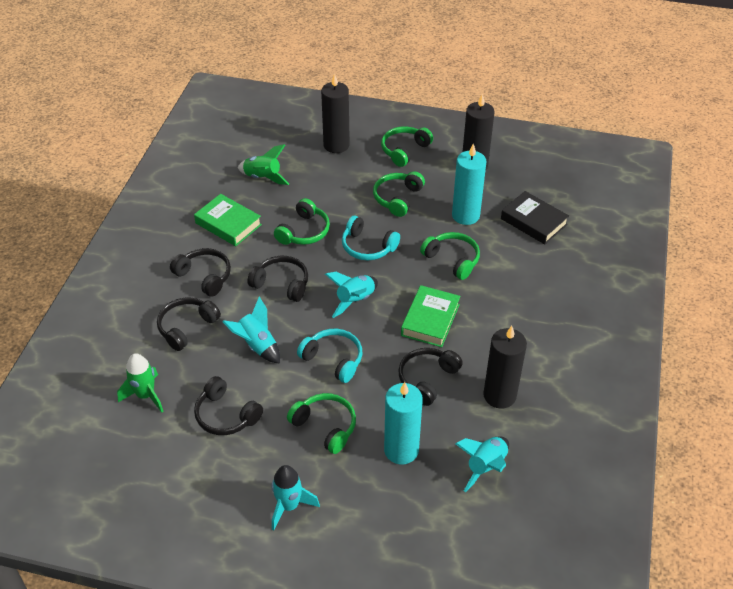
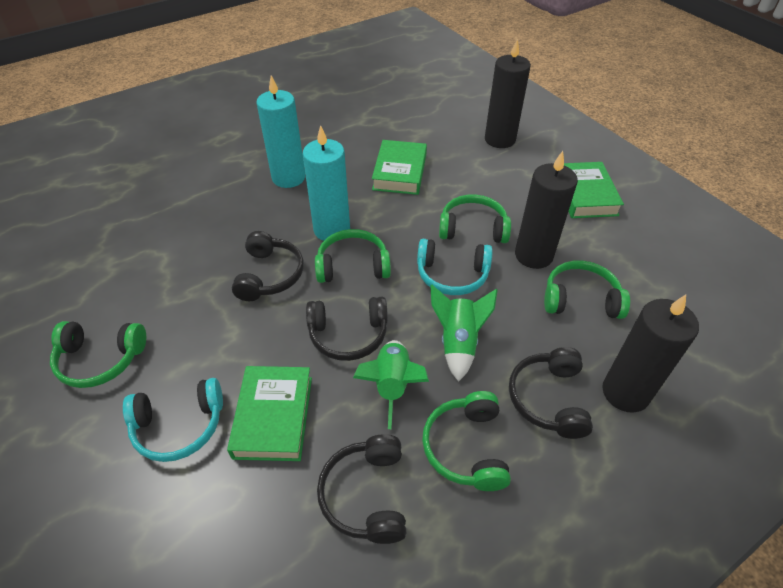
black book: 1 -> 0
black headphones: 5 -> 4
green book: 2 -> 3
turquoise rocket: 4 -> 0

